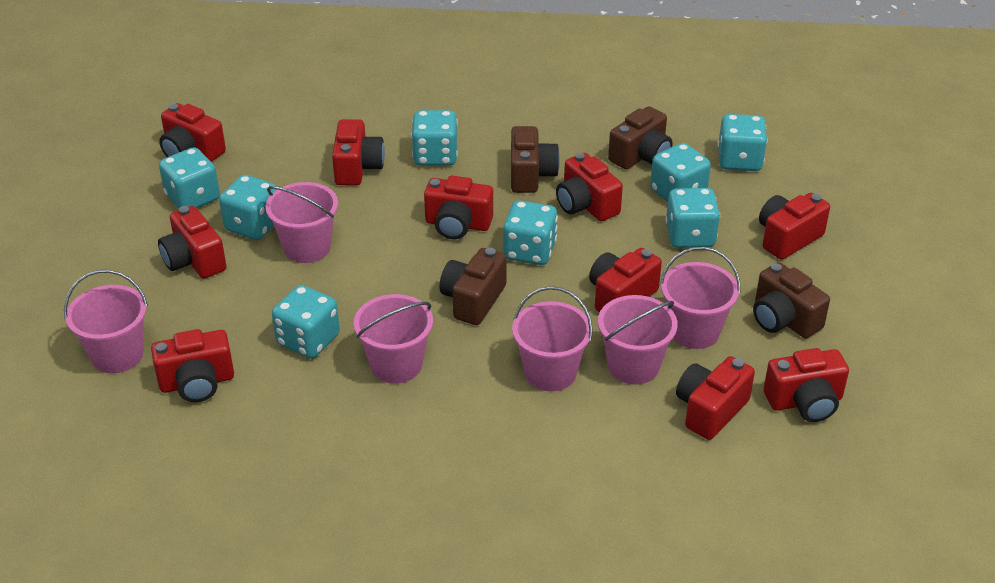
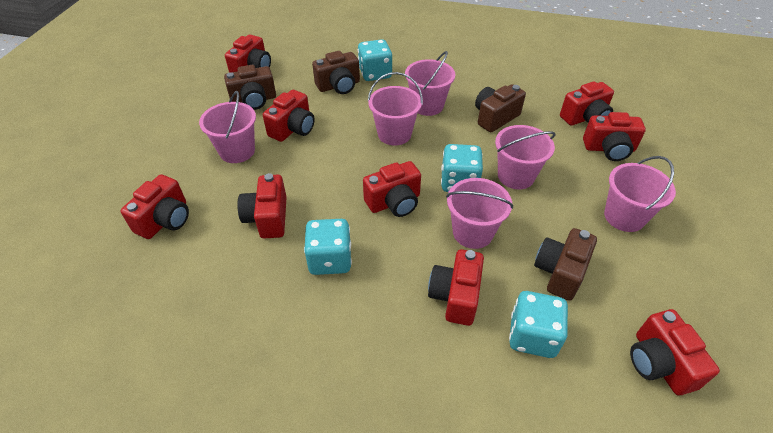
red camera: 10 -> 9
turquoise dice: 8 -> 4

